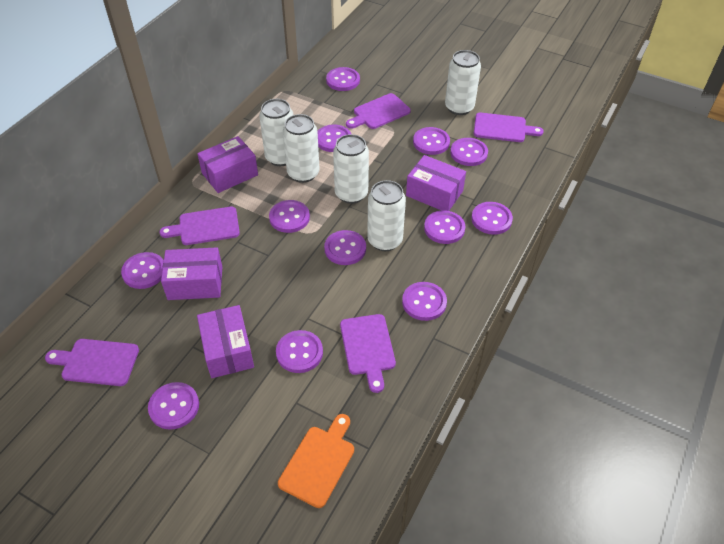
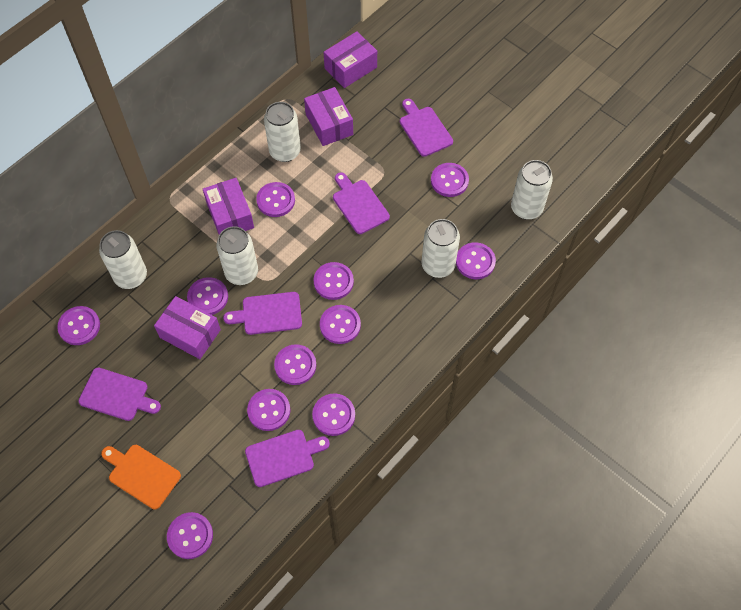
purple button: 12 -> 11

